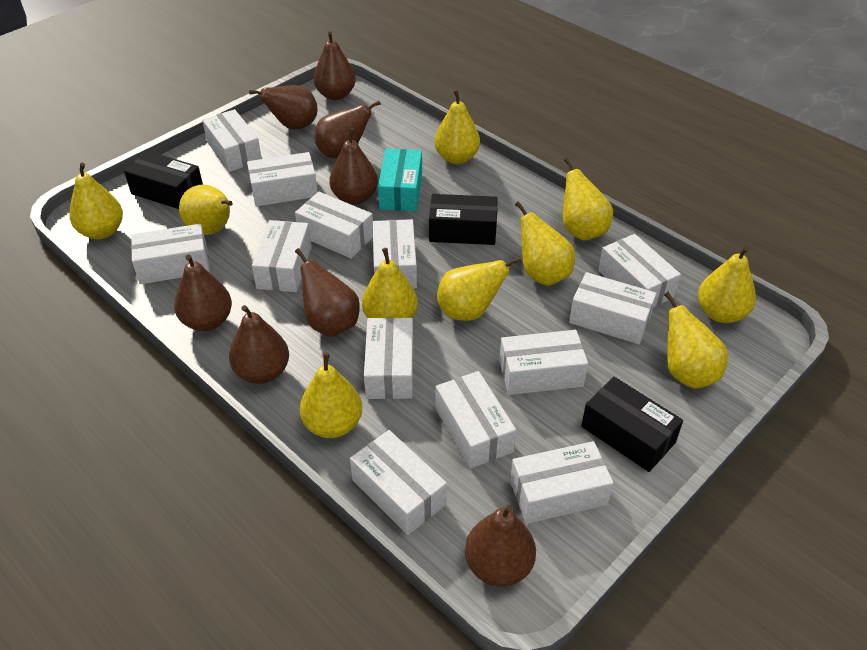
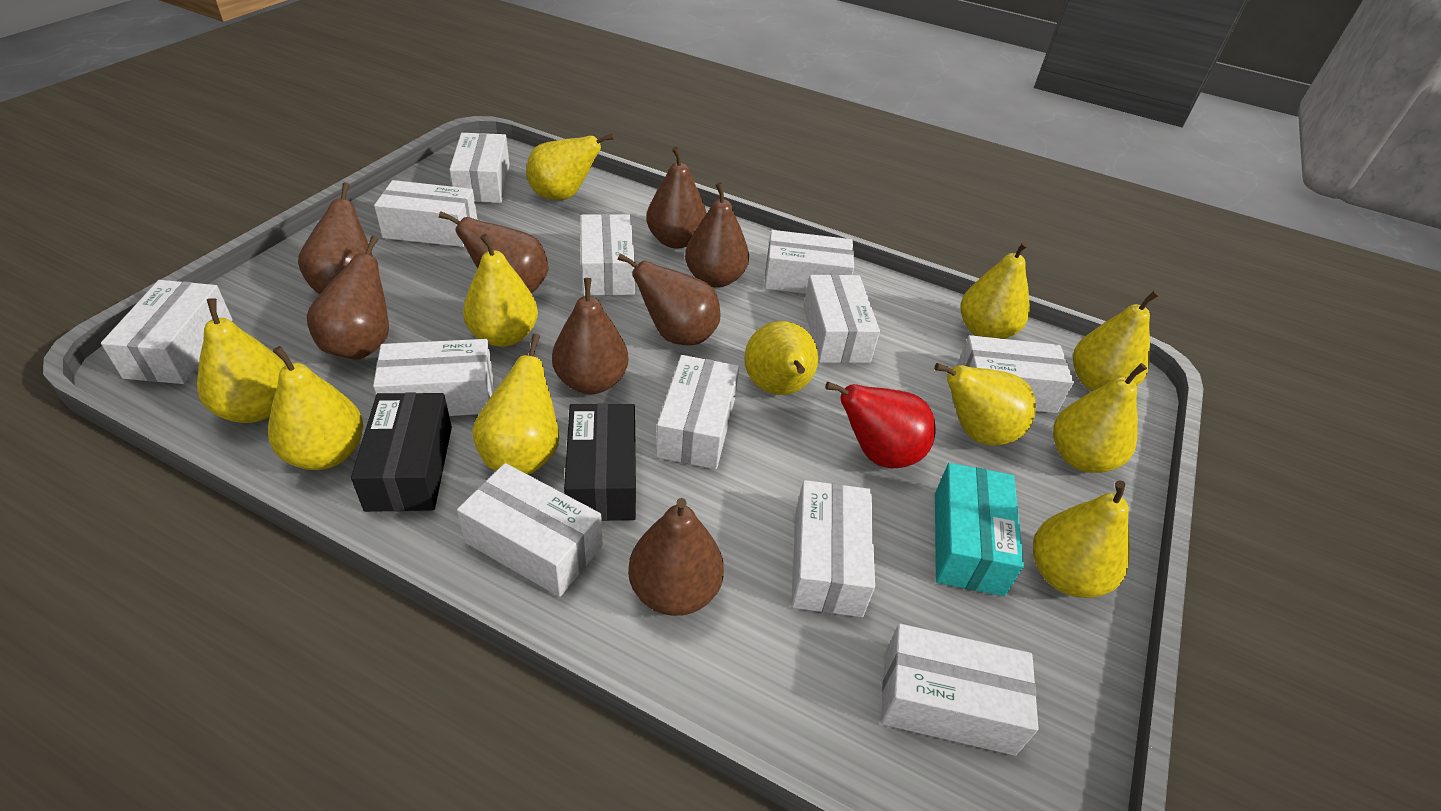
black box: 3 -> 2
red pear: 0 -> 1
white box: 13 -> 12
yellow pear: 10 -> 11

